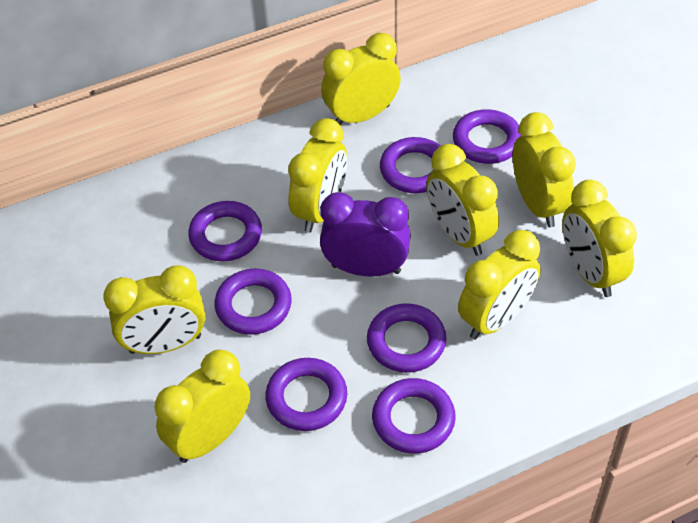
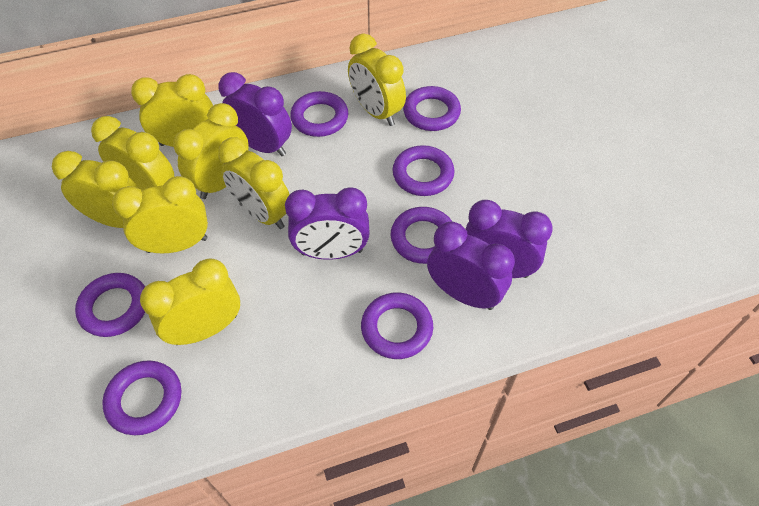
purple clock: 1 -> 4

